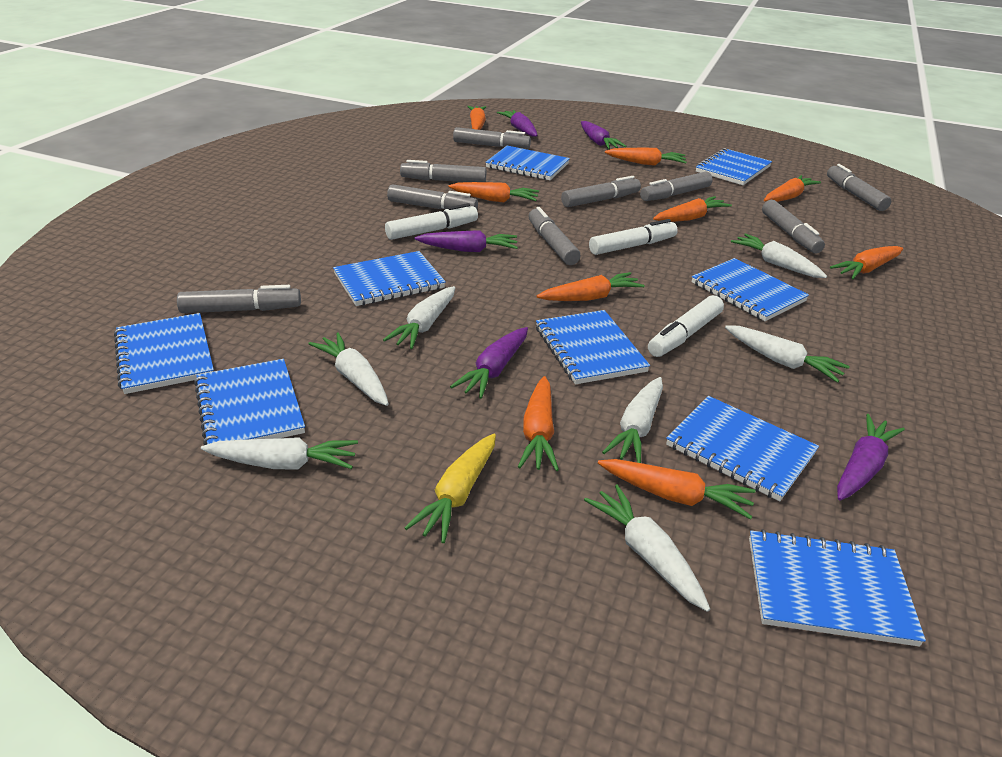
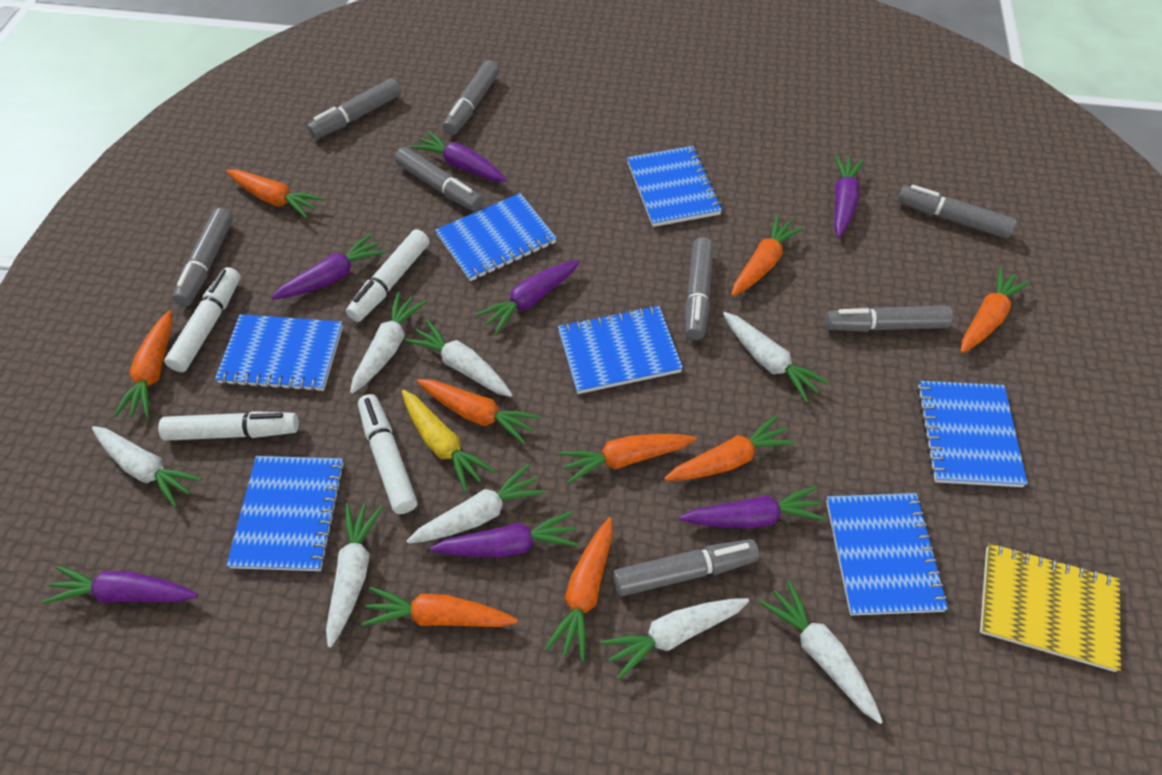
blue notebook: 9 -> 7
grey marker: 9 -> 8
purple carrot: 5 -> 7
white carrot: 7 -> 8
white marker: 3 -> 4
yellow notebook: 0 -> 1

